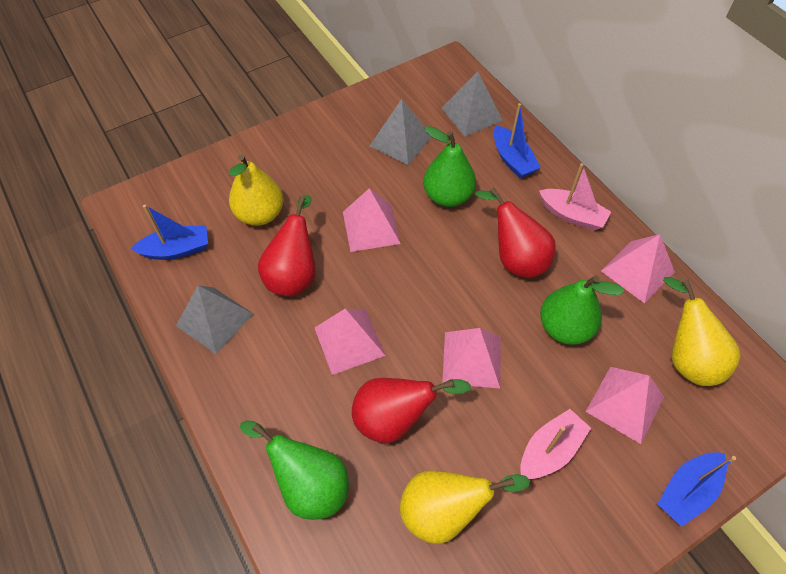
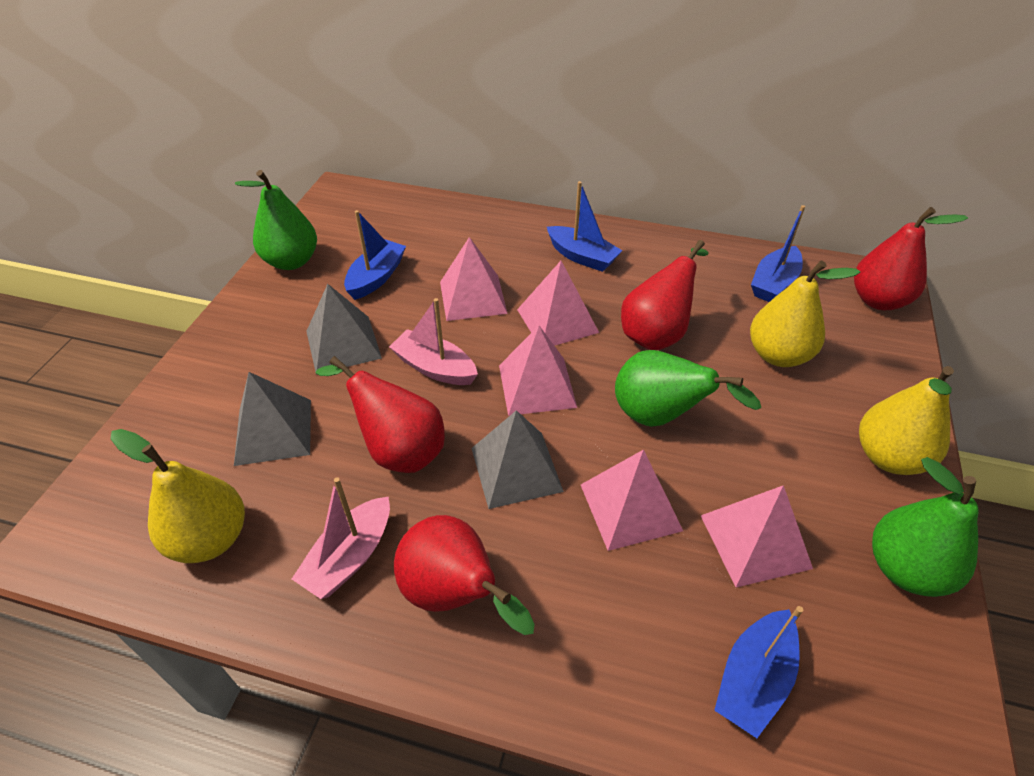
blue boat: 3 -> 4
red pear: 3 -> 4

